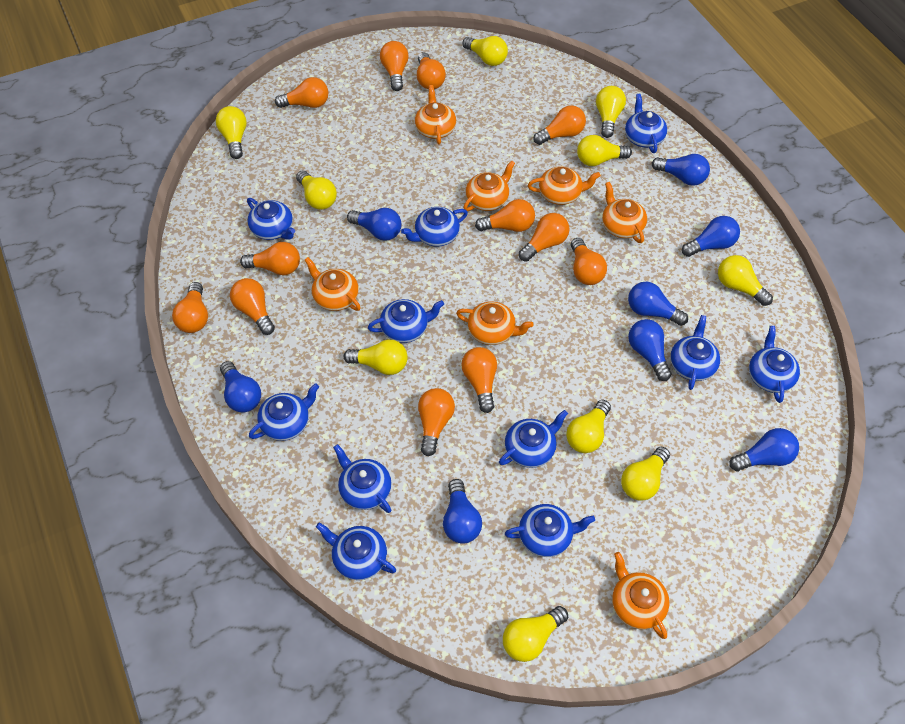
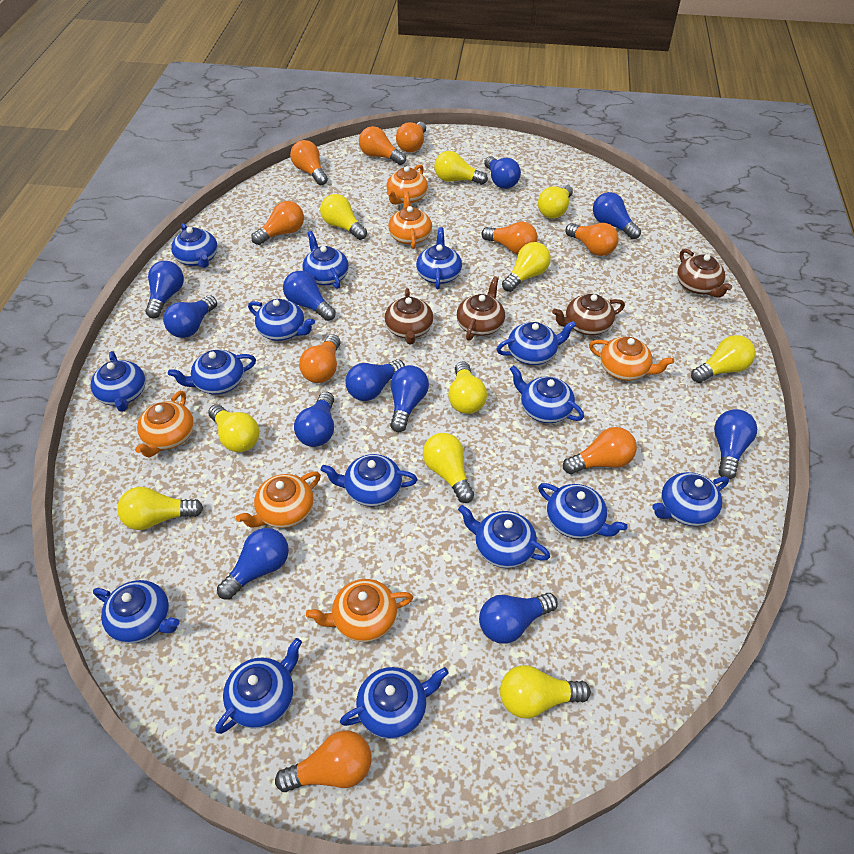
blue light bulb: 8 -> 11
blue teapot: 11 -> 15
brown teapot: 0 -> 4
orange light bulb: 12 -> 9
orange teapot: 7 -> 6

